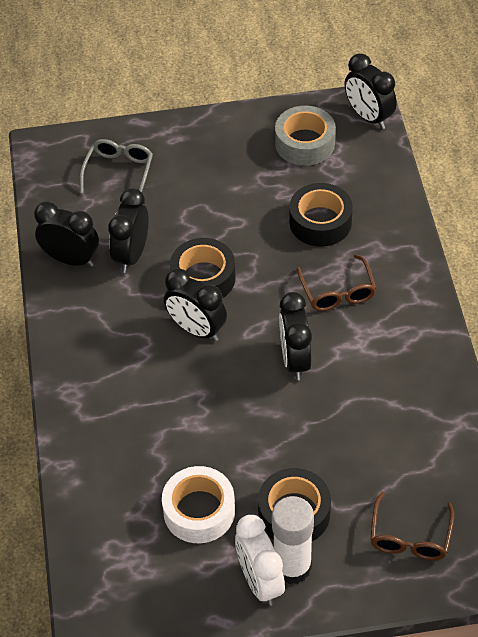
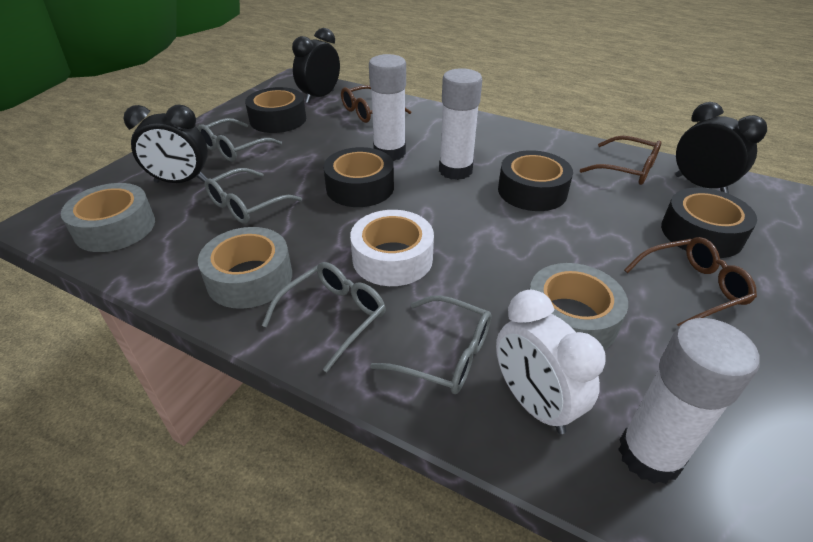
black clock: 5 -> 3
black tape: 3 -> 4
brown glasses: 2 -> 3
grey glasses: 1 -> 4
grey tape: 1 -> 3
white glue stick: 1 -> 3

